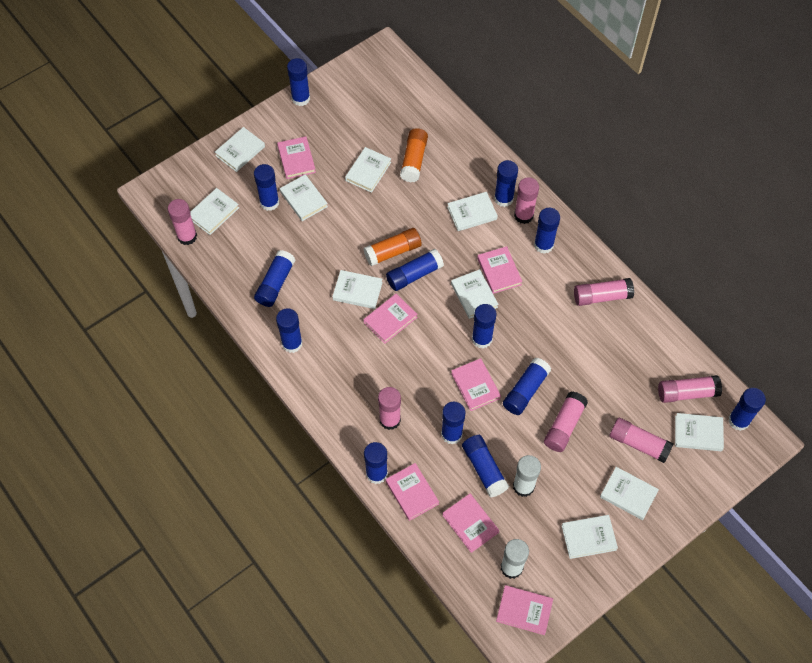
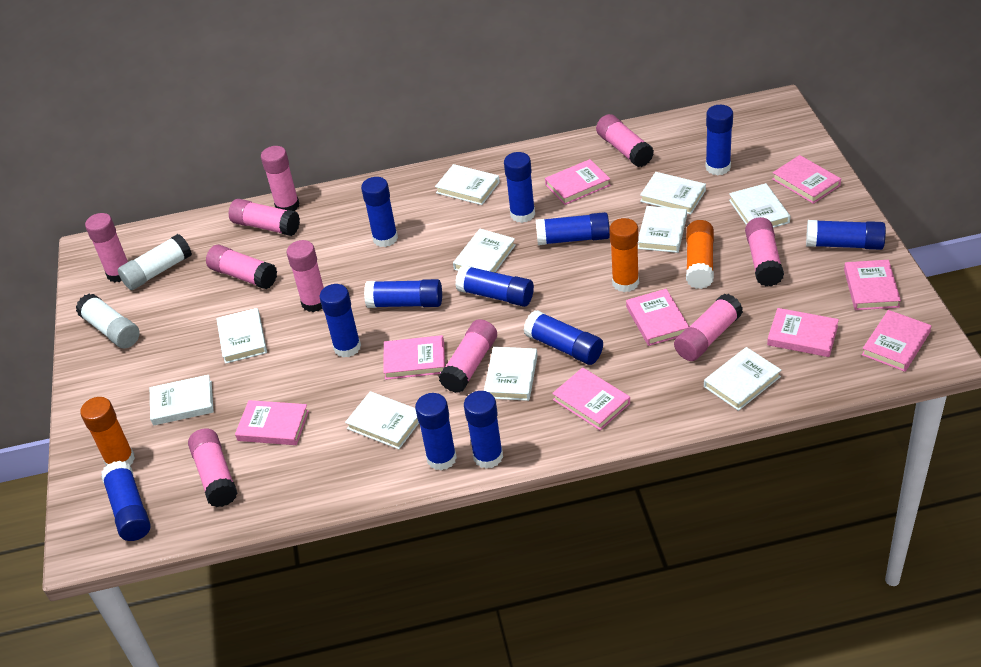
blue glue stick: 13 -> 12
orange glue stick: 2 -> 3
pink book: 7 -> 9
pink glue stick: 7 -> 10

